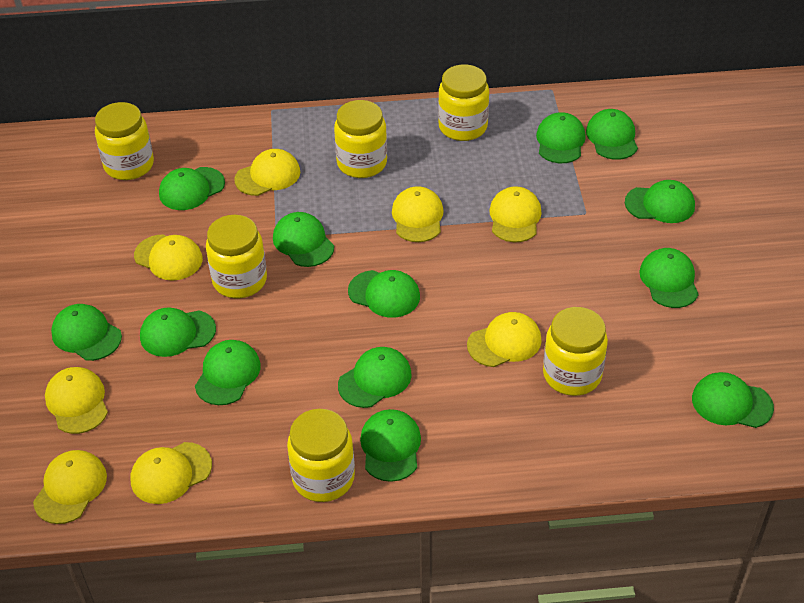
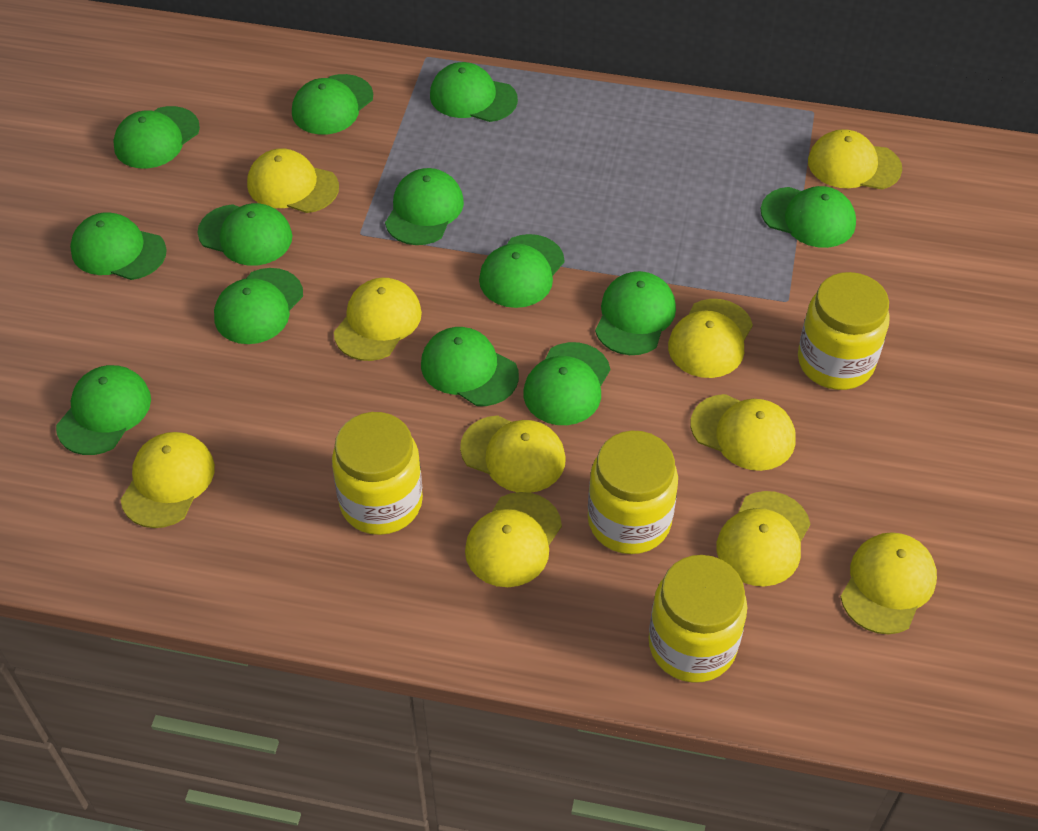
yellow cap: 8 -> 10
yellow jar: 6 -> 4

